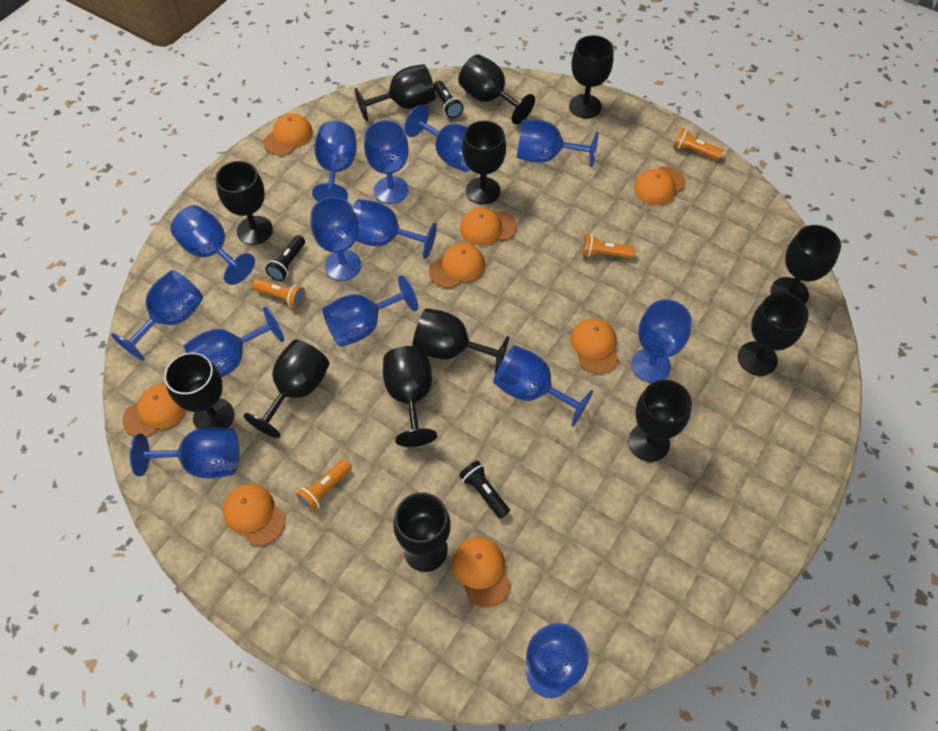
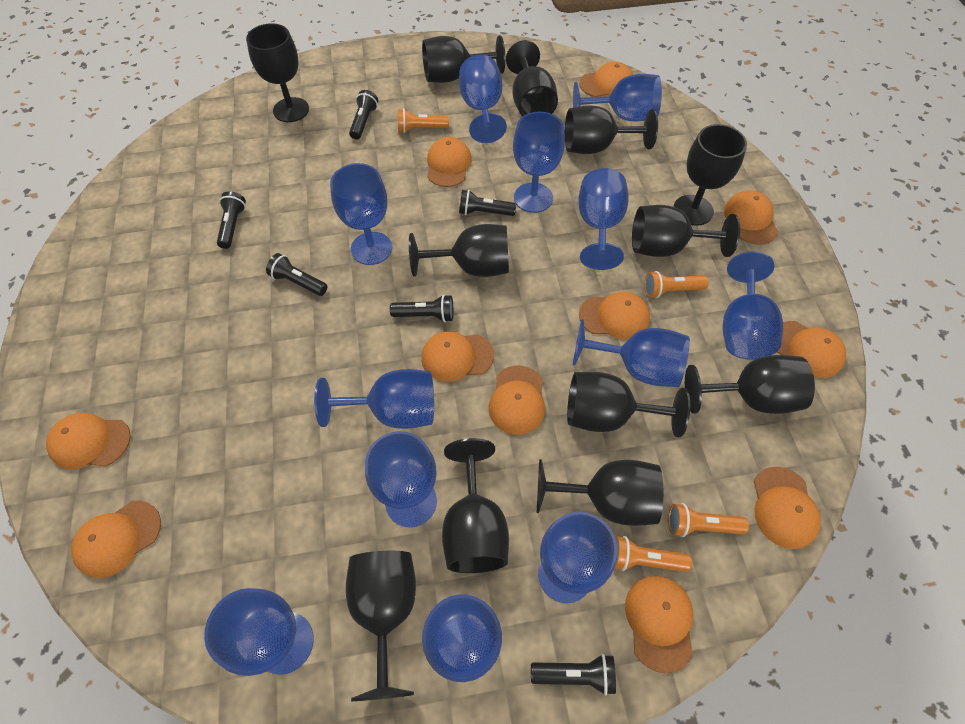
black flashlight: 3 -> 6
black goblet: 13 -> 12
blue goblet: 14 -> 12
orange cap: 8 -> 11

